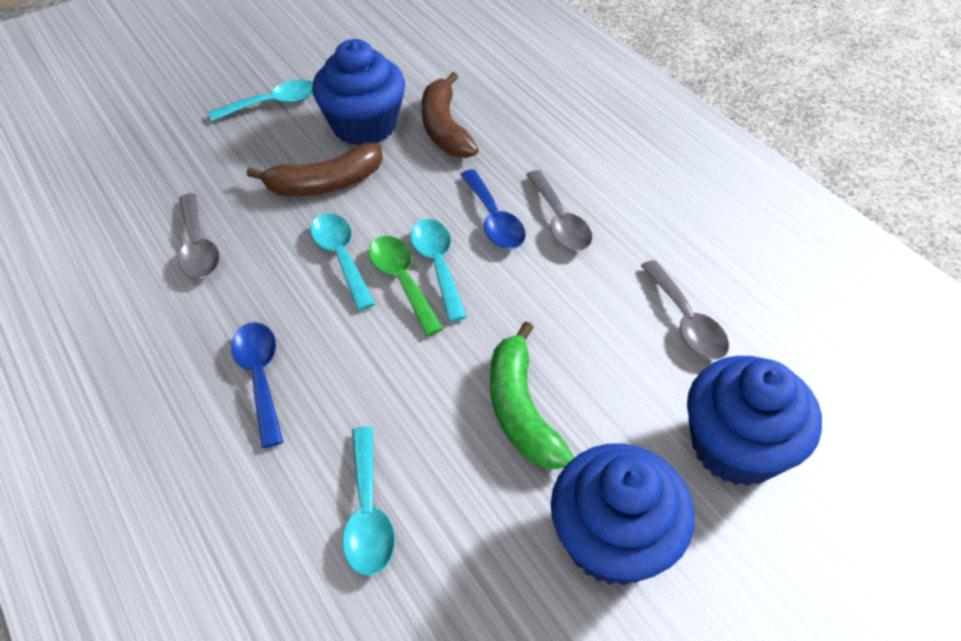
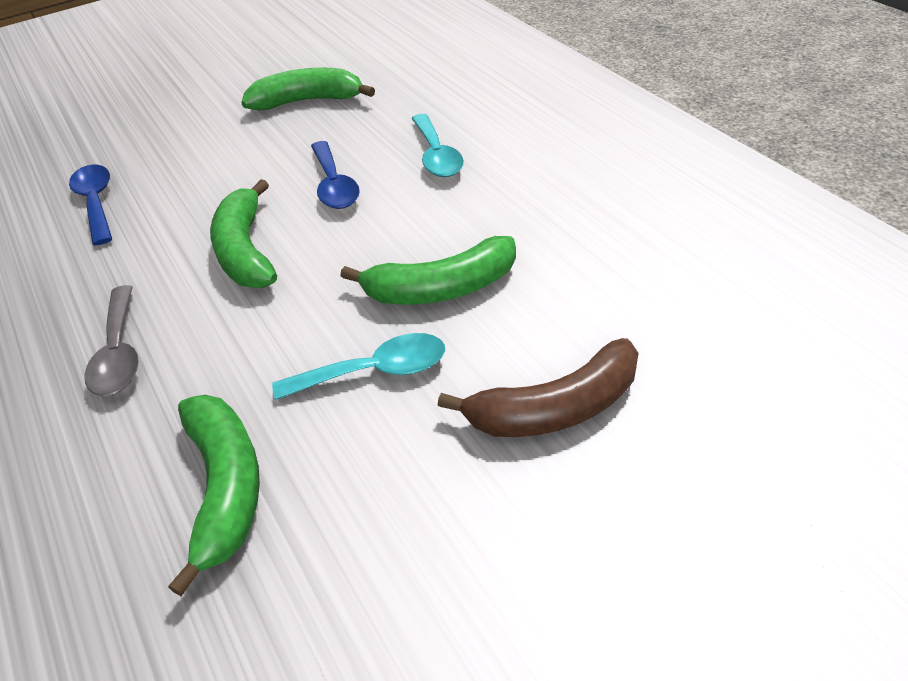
blue cupcake: 3 -> 0
brown banana: 2 -> 1
green banana: 1 -> 4
green spoon: 1 -> 0
grey spoon: 3 -> 1
turquoise spoon: 4 -> 2

